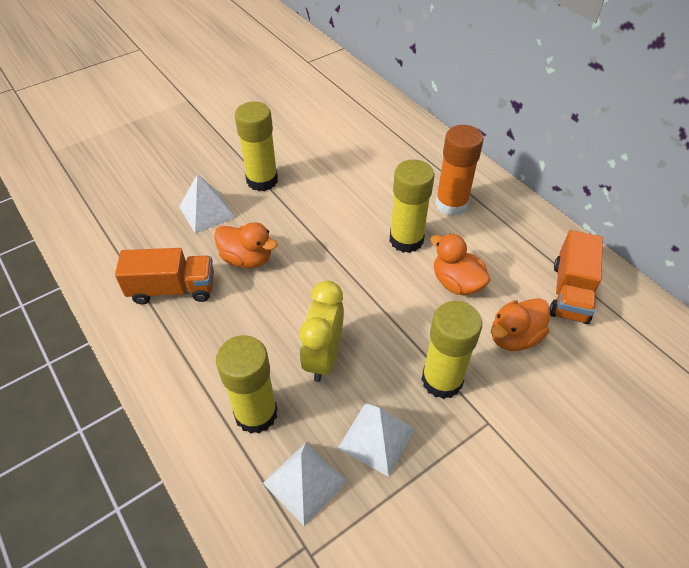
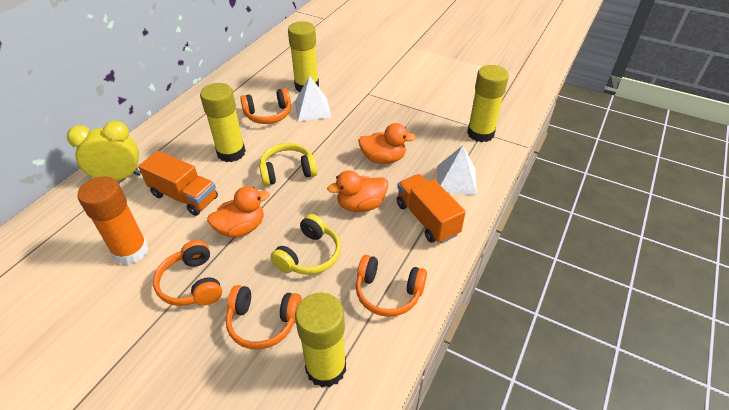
orange headphones: 0 -> 4
white pyramid: 3 -> 2
yellow headphones: 0 -> 2

